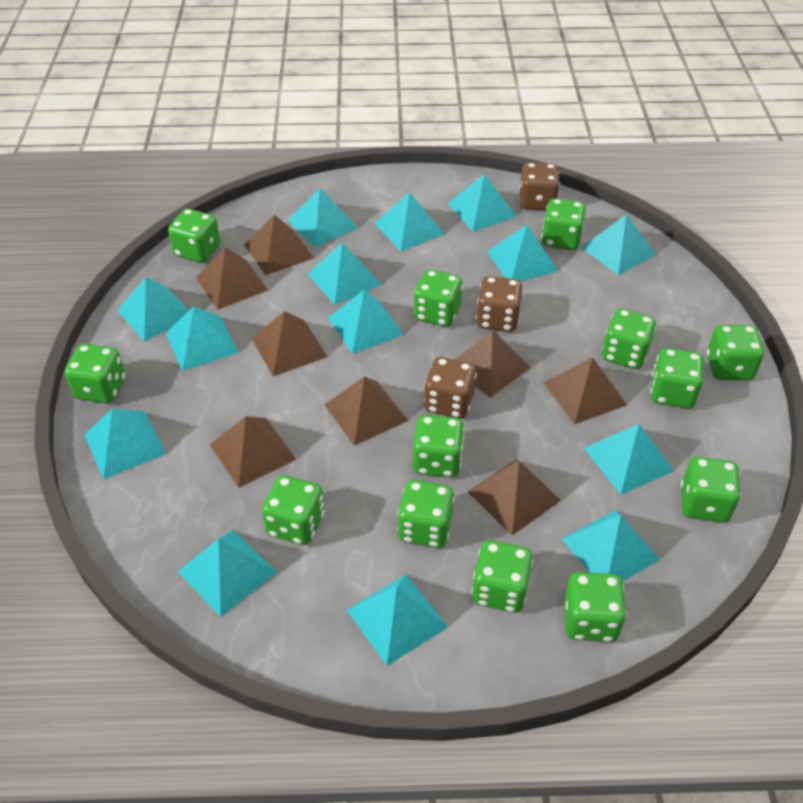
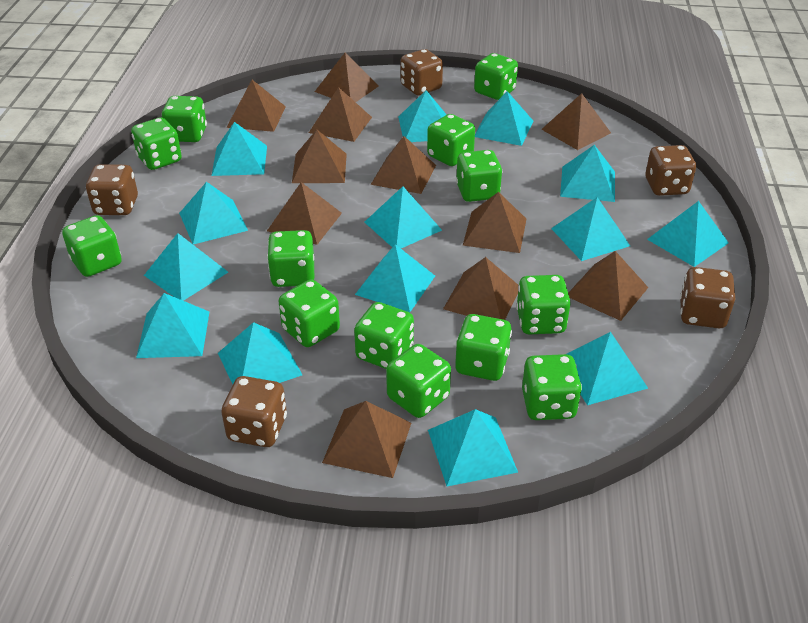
brown dice: 3 -> 5
brown pyramid: 8 -> 11

